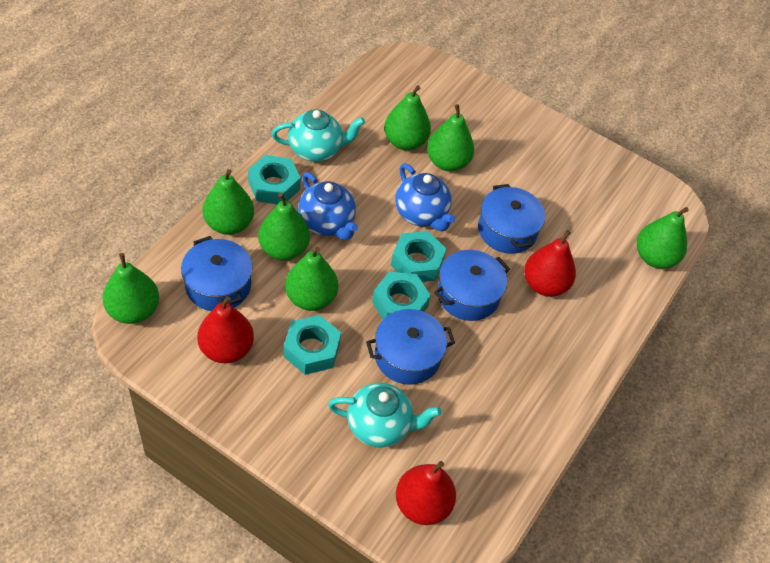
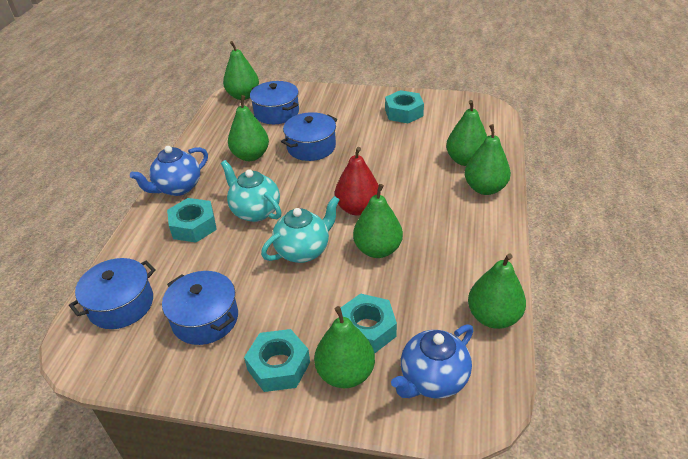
red pear: 3 -> 1

